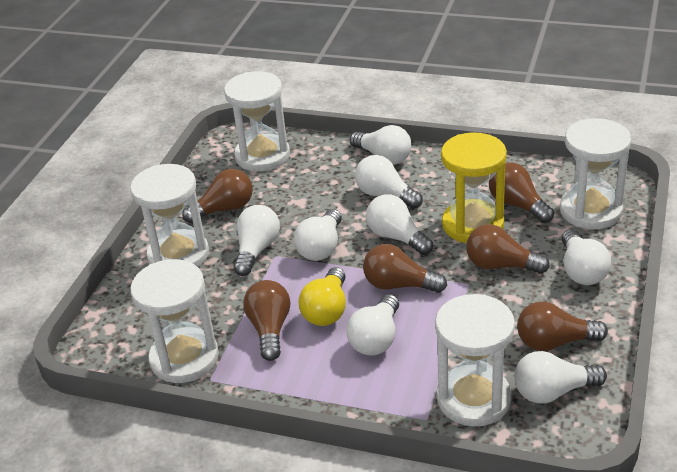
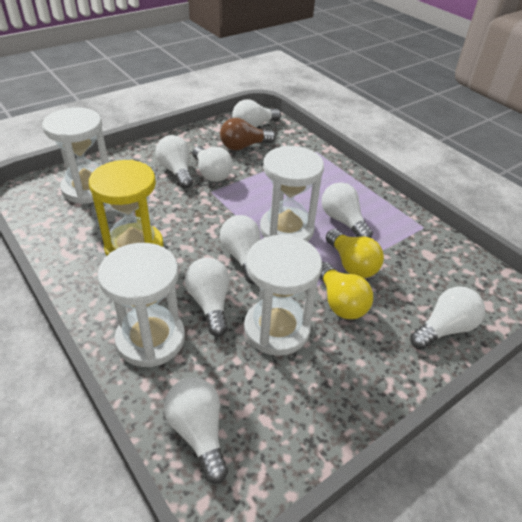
brown light bulb: 6 -> 1
white hourglass: 5 -> 4
yellow light bulb: 1 -> 2

